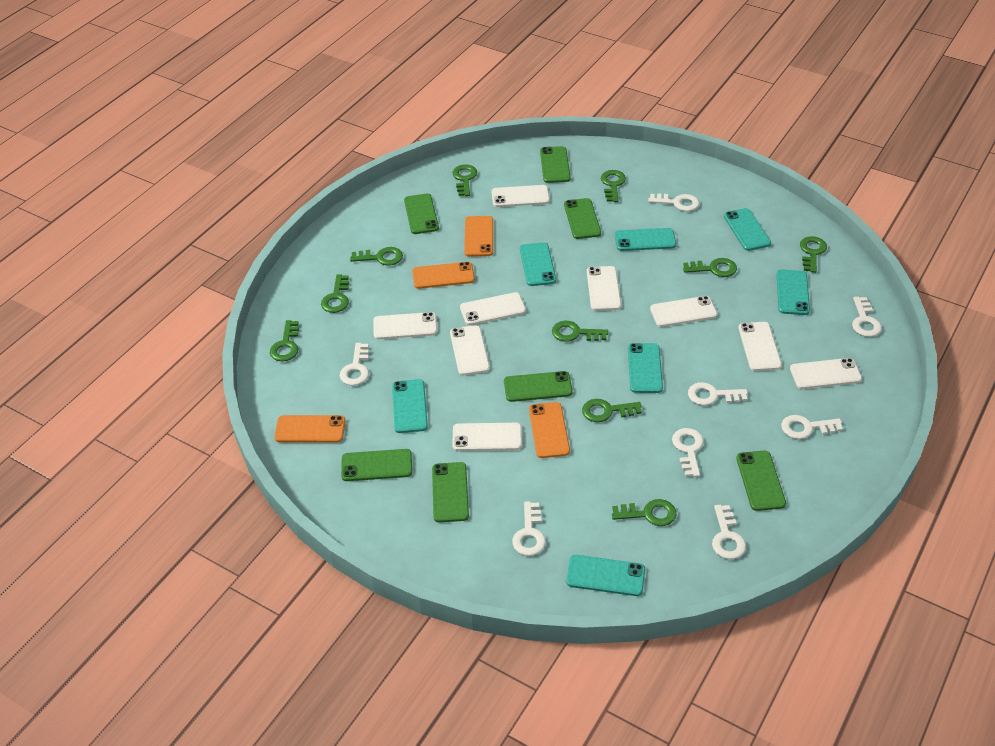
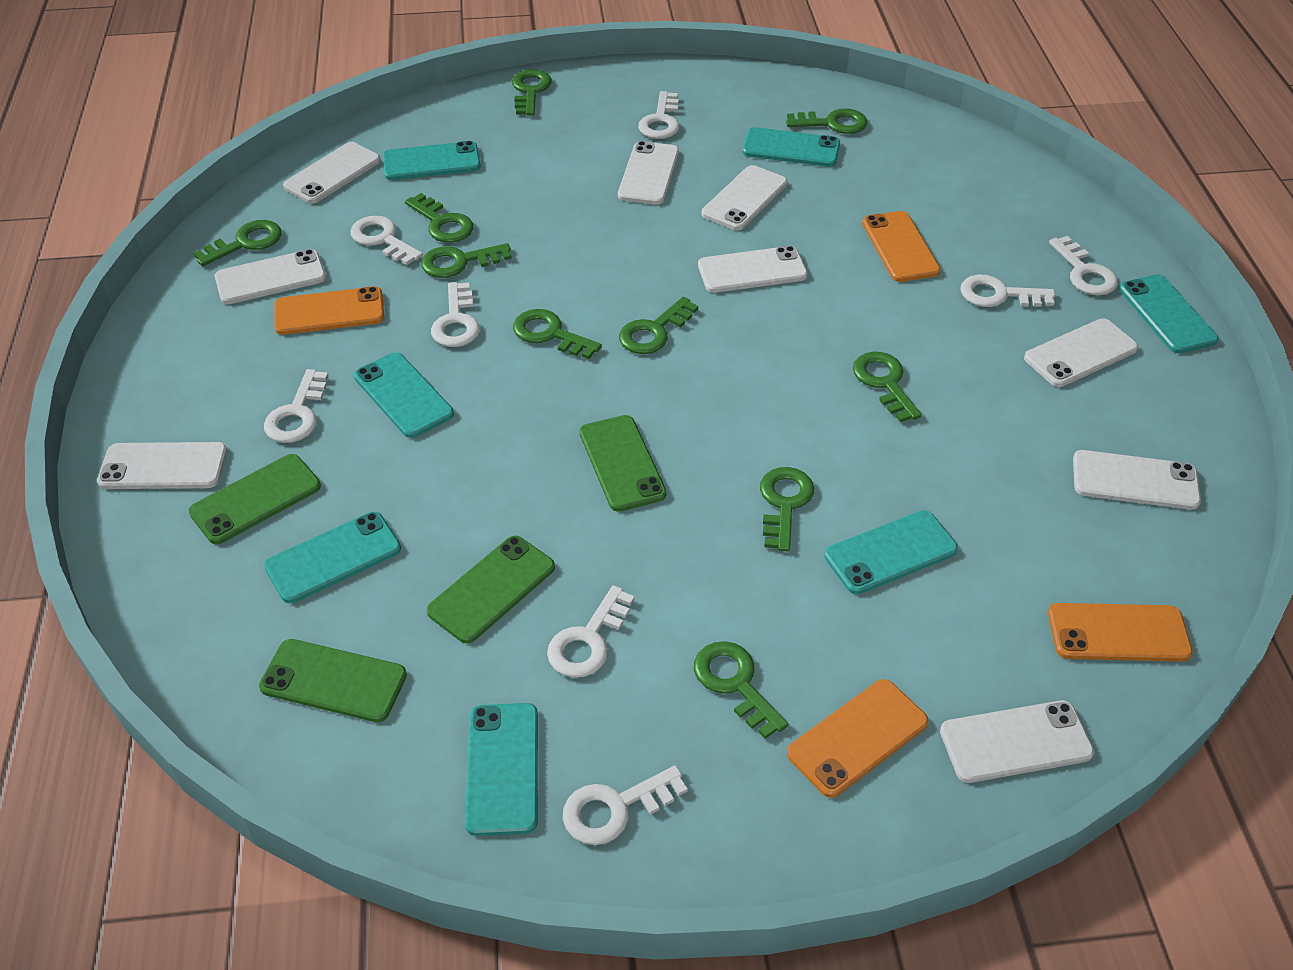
green phone: 7 -> 4

